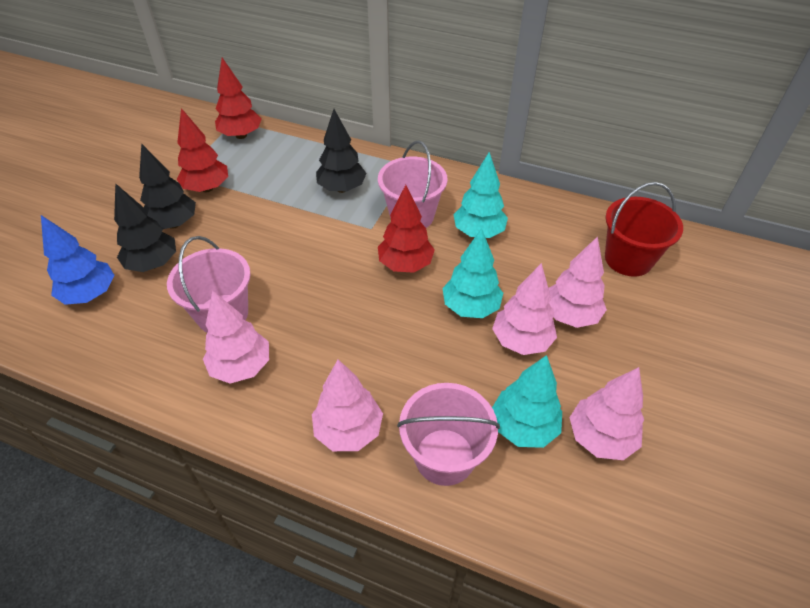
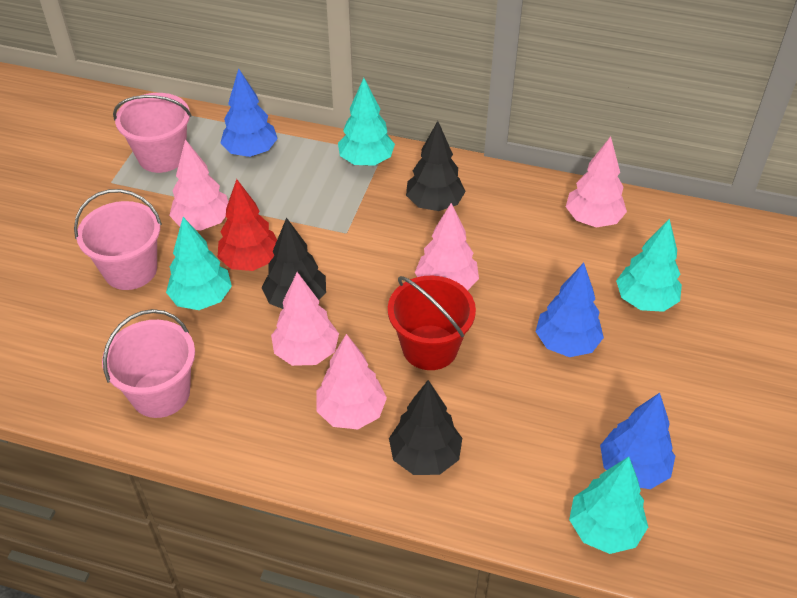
blue tree: 1 -> 3
red tree: 3 -> 1
turquoise tree: 3 -> 4

